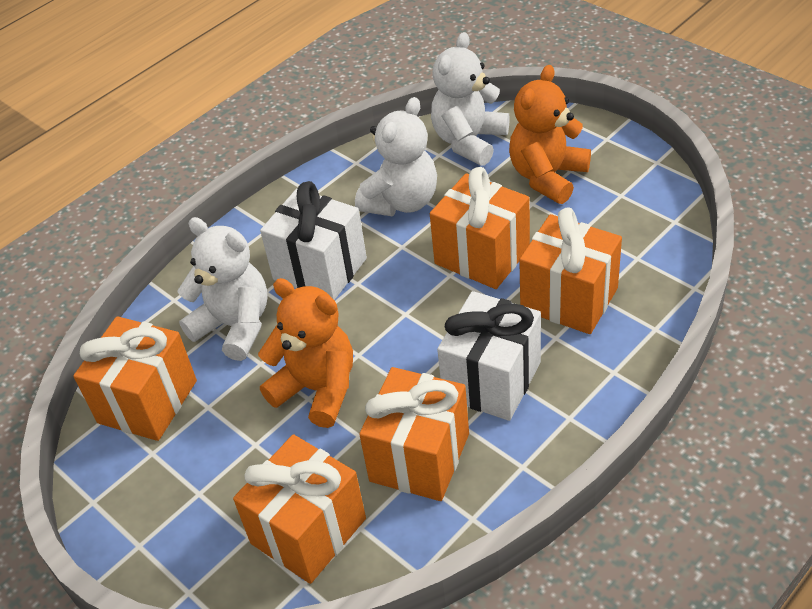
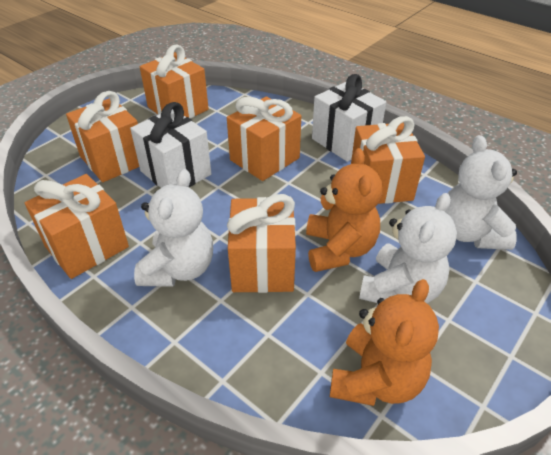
orange gift: 5 -> 6

